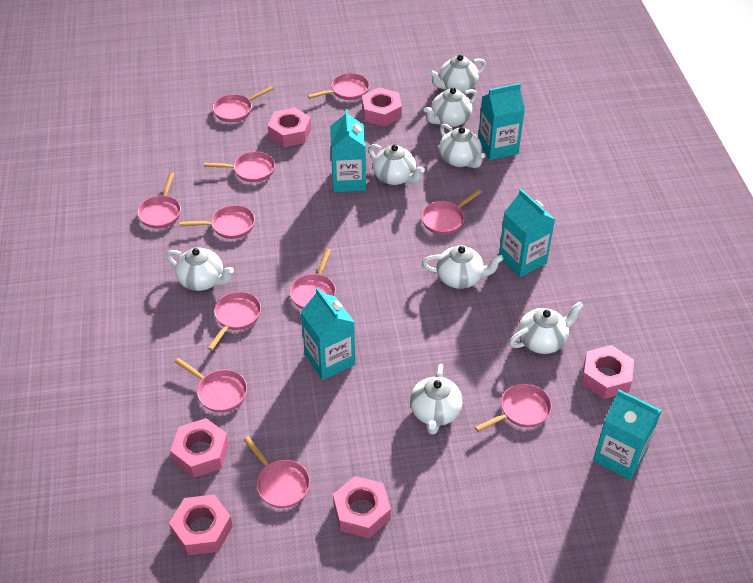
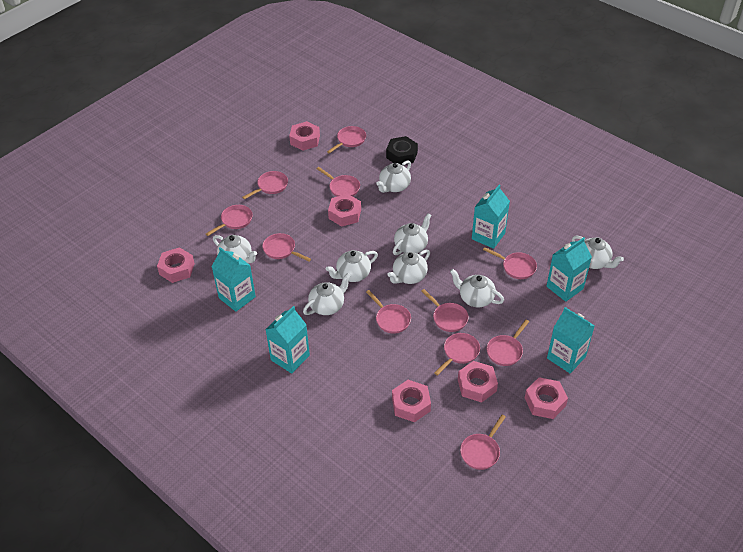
black nut: 0 -> 1

